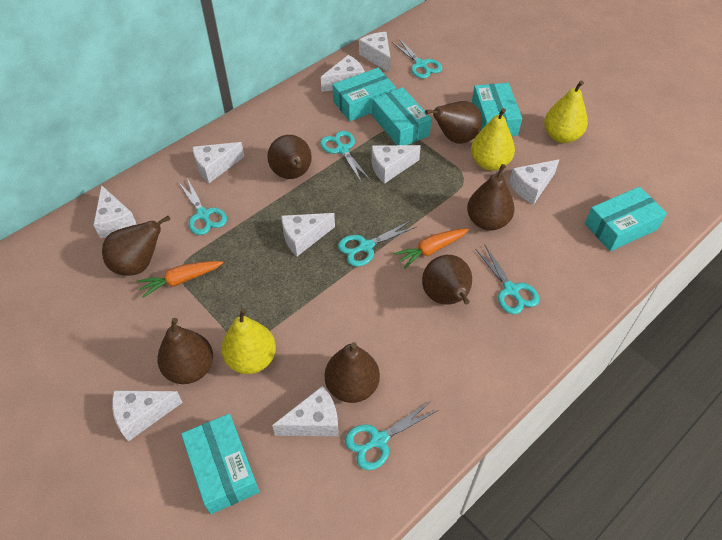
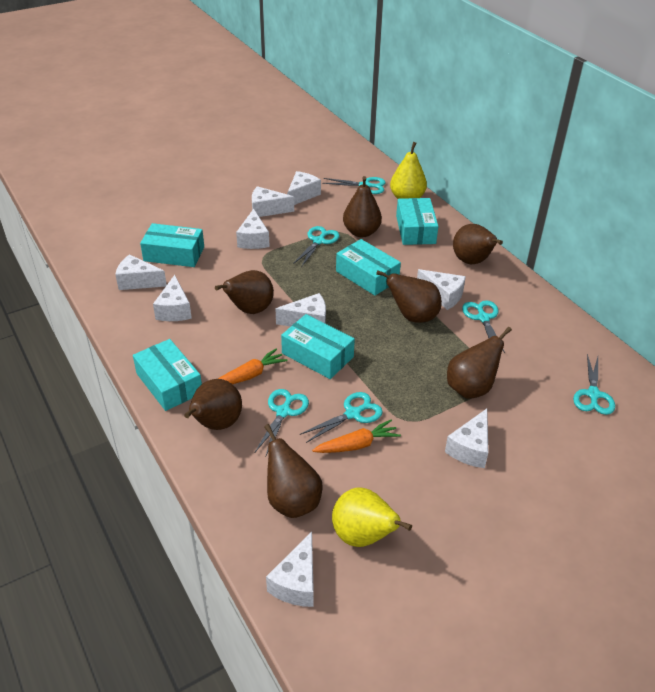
yellow pear: 3 -> 2

